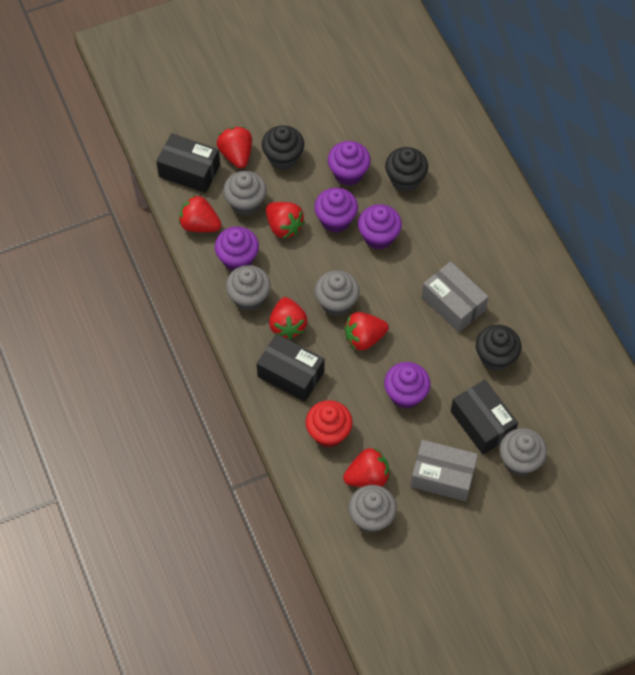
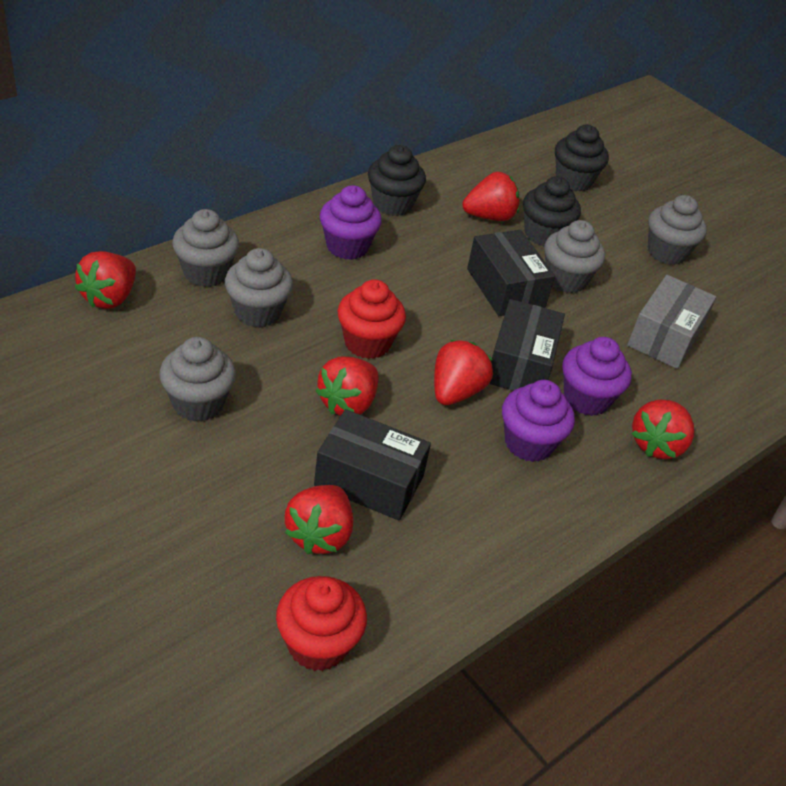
grey box: 2 -> 1
purple cupcake: 5 -> 3
red cupcake: 1 -> 2

